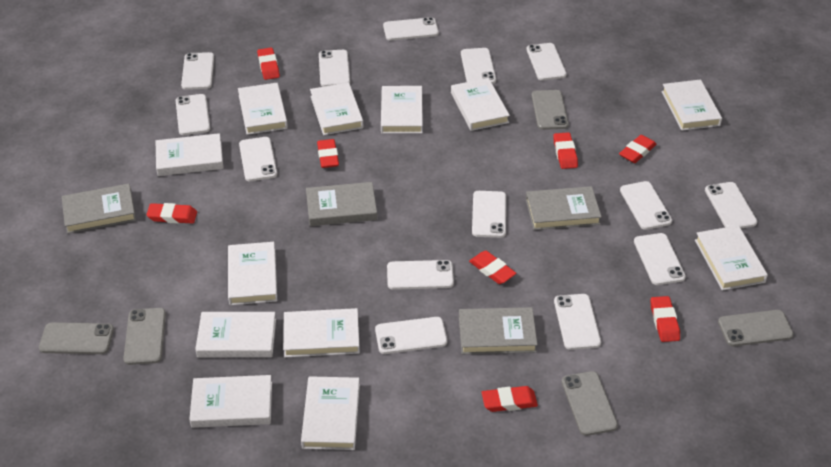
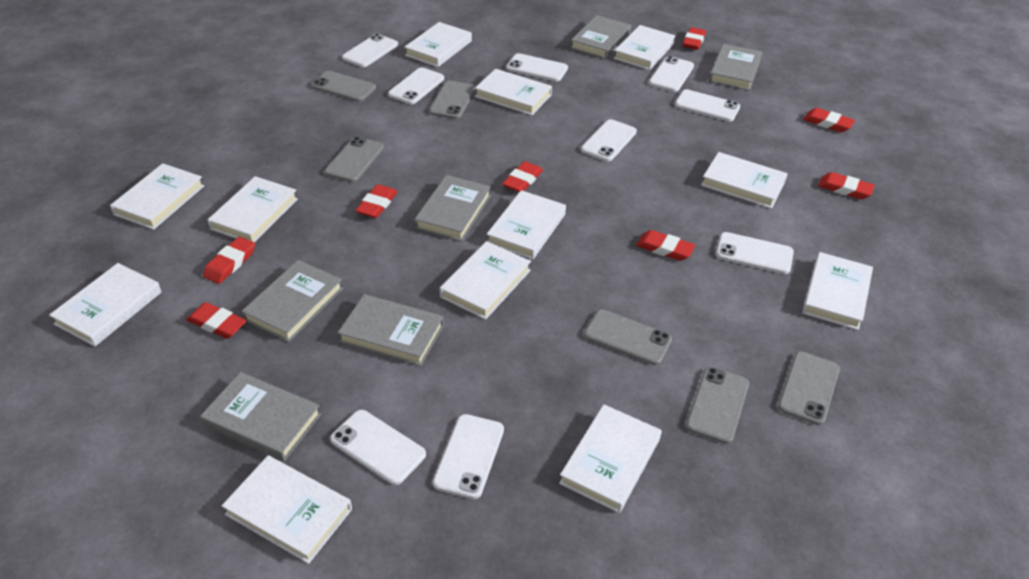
grey book: 4 -> 6
grey phone: 5 -> 6
white phone: 14 -> 9

